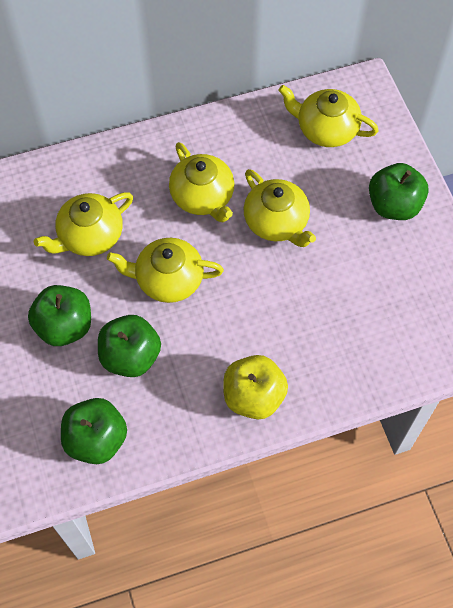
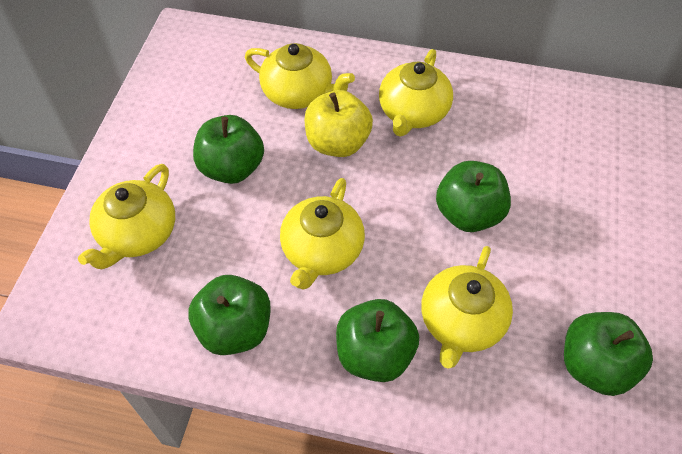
green apple: 4 -> 5

